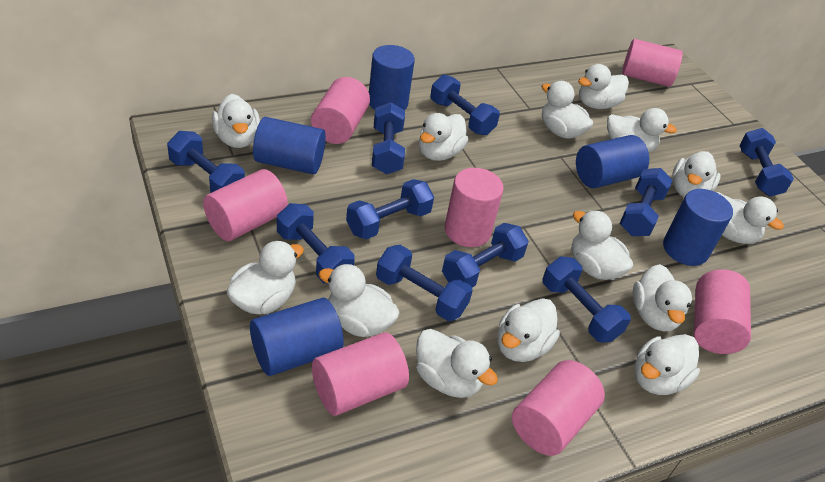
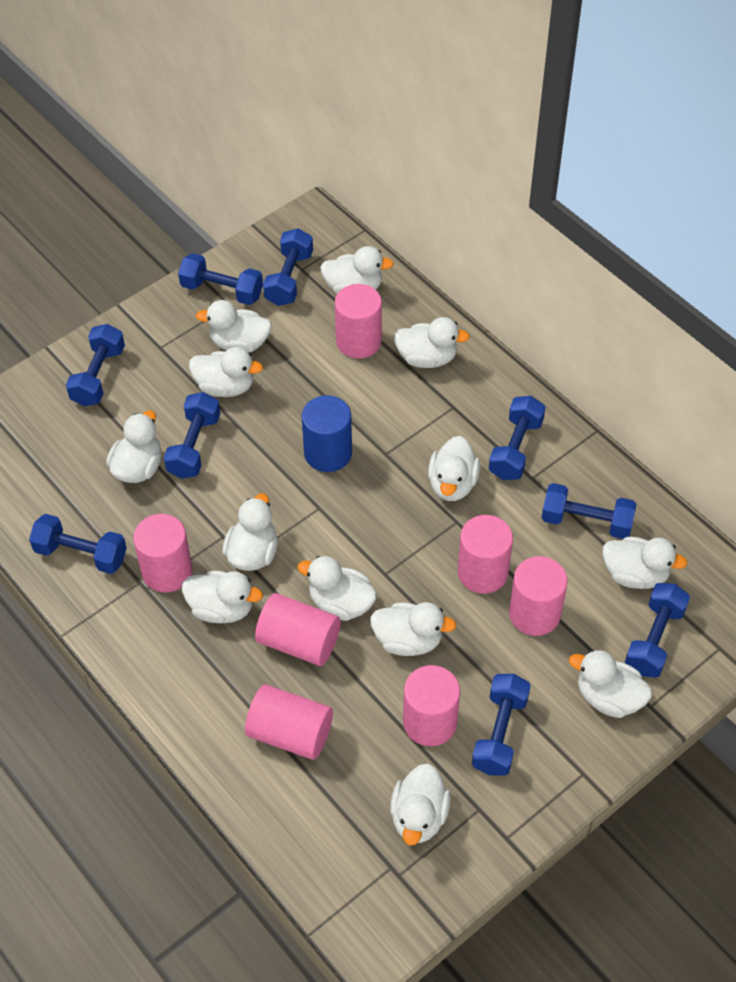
blue cylinder: 5 -> 1
blue dumbbell: 10 -> 9
white duck: 14 -> 13

